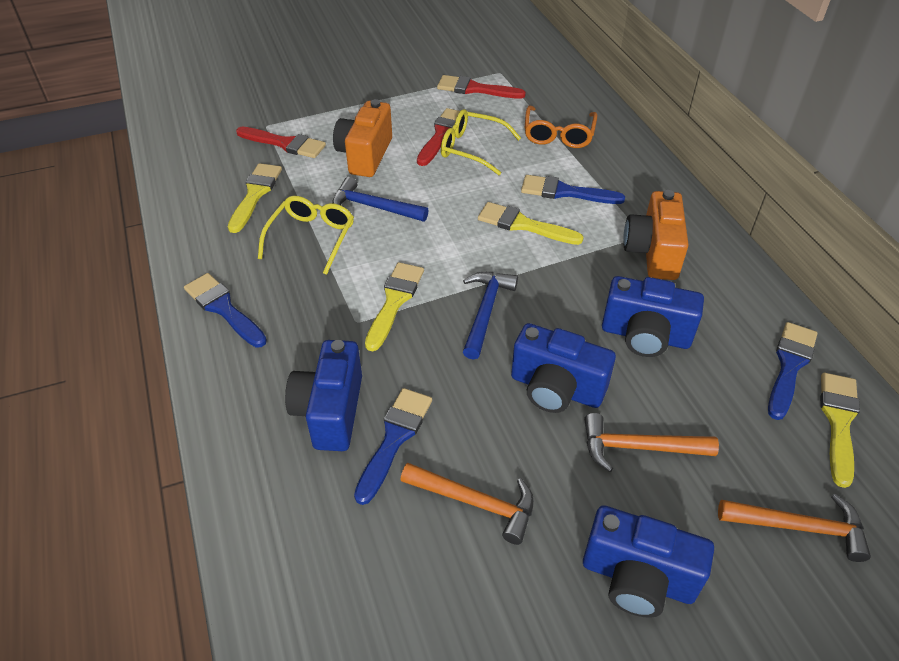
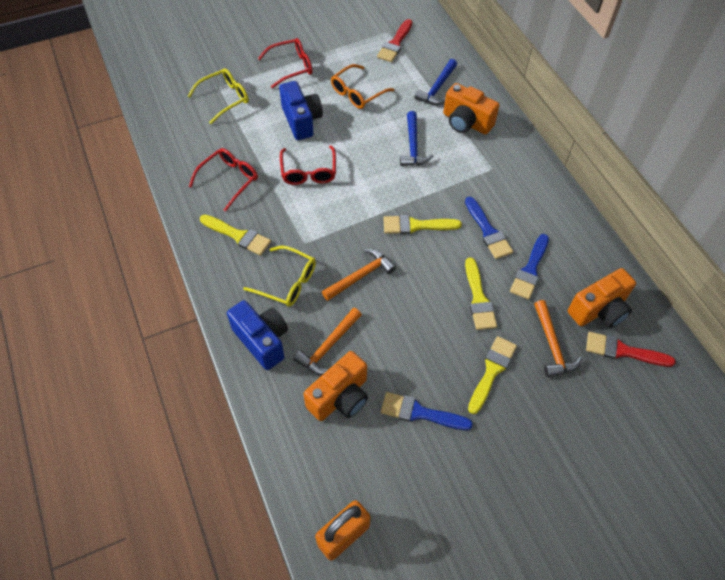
blue brush: 4 -> 3
blue camera: 4 -> 2
orange camera: 2 -> 3
orange padlock: 0 -> 1
red brush: 3 -> 2
red glasses: 0 -> 3

